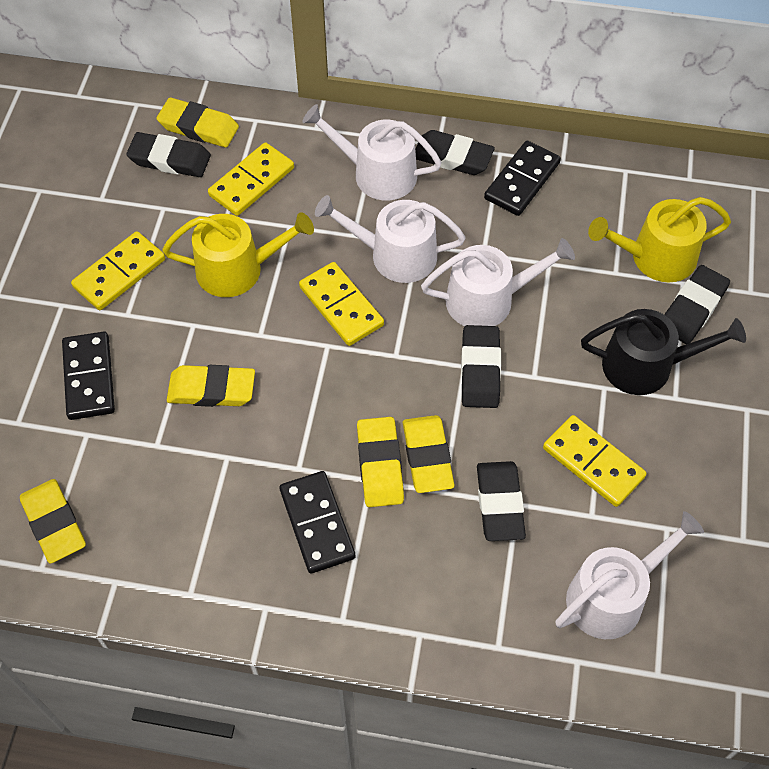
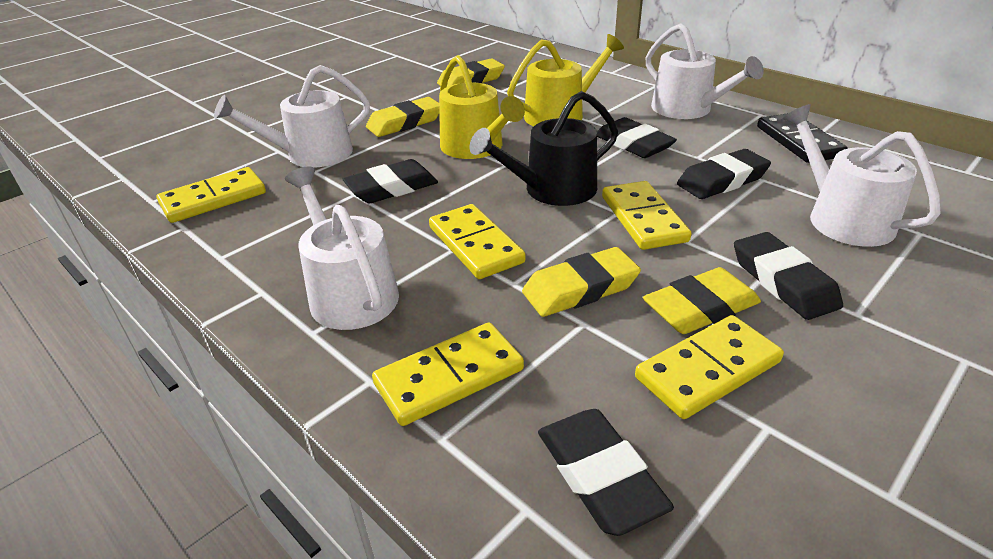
black domino: 3 -> 1
yellow domino: 4 -> 5
yellow eraser: 5 -> 4

